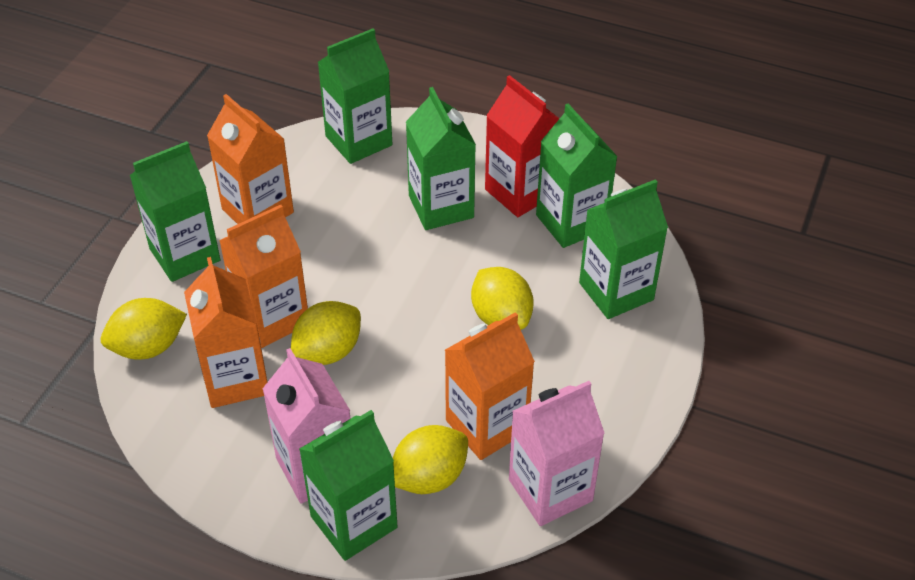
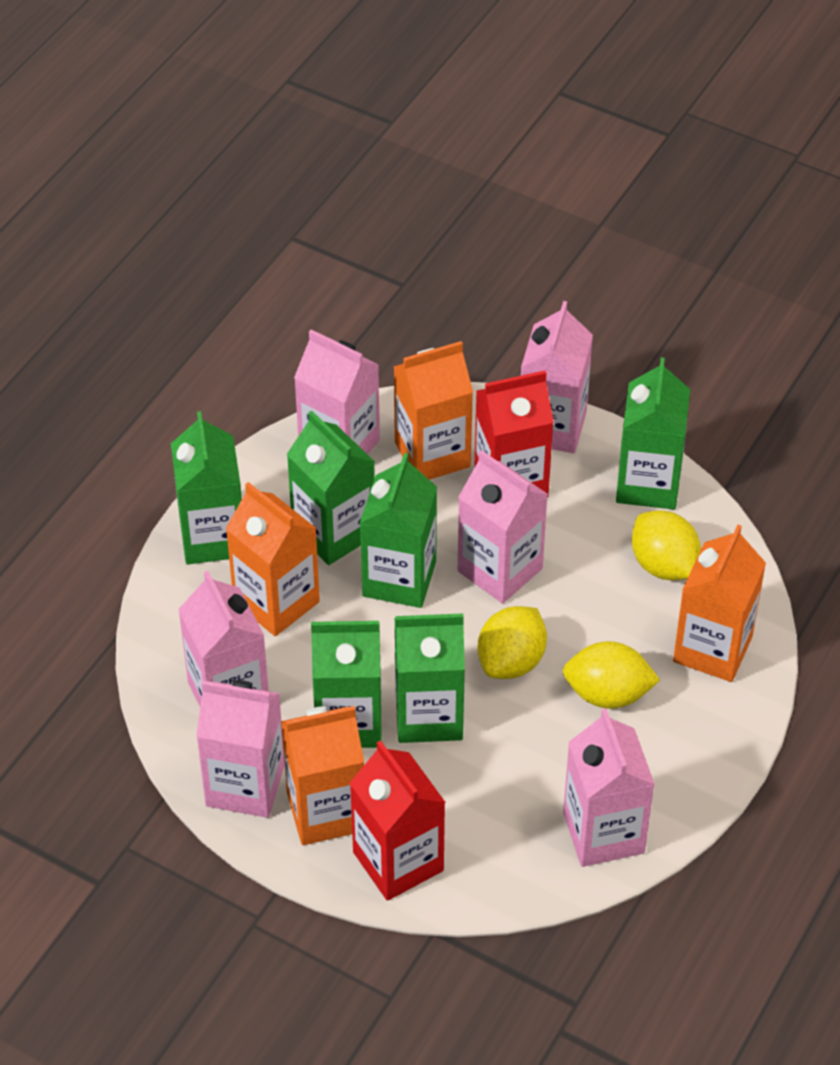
pink carton: 2 -> 6
red carton: 1 -> 2
yellow lemon: 4 -> 3

